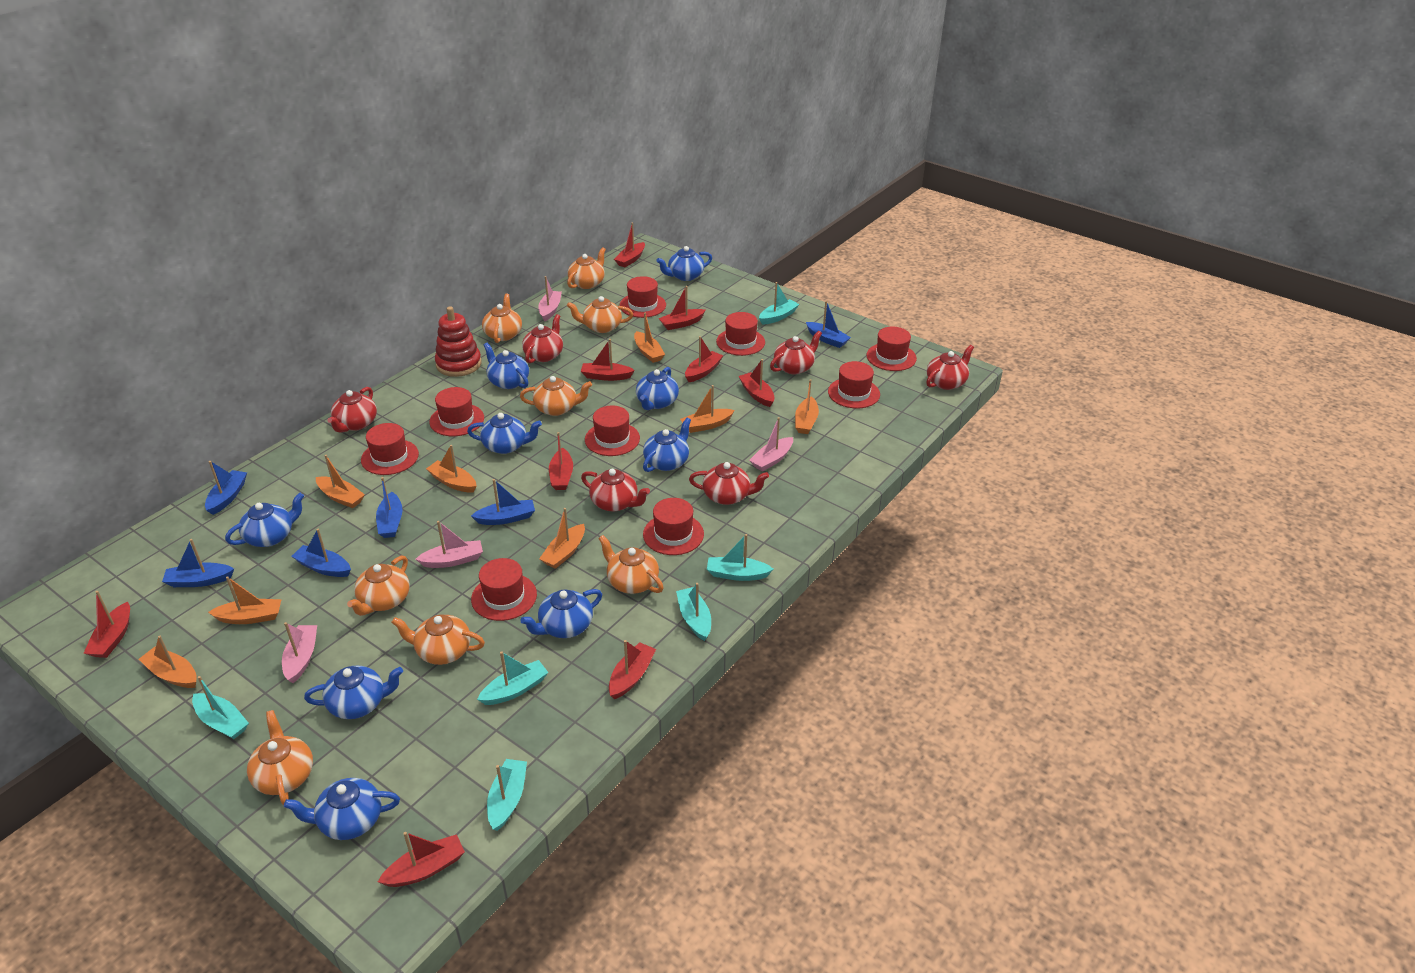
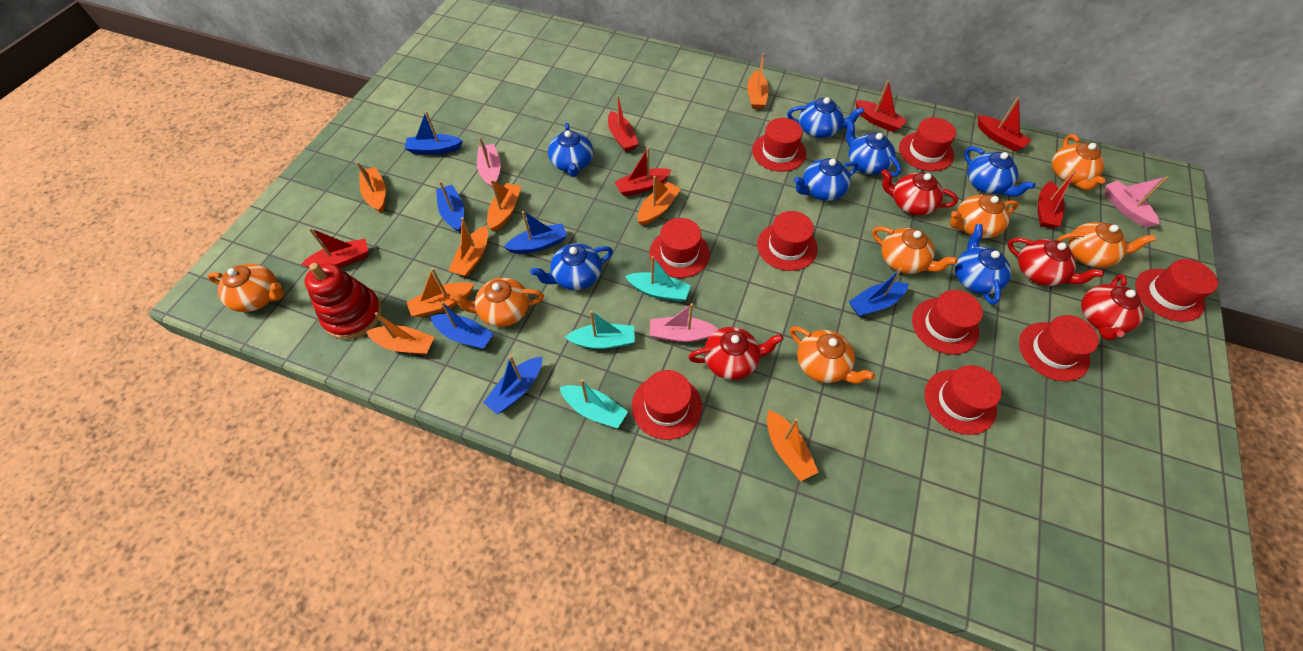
blue teapot: 9 -> 7
orange teapot: 8 -> 7
pink boat: 4 -> 3
red boat: 9 -> 6
red teapot: 6 -> 4
turquoise boat: 6 -> 3

